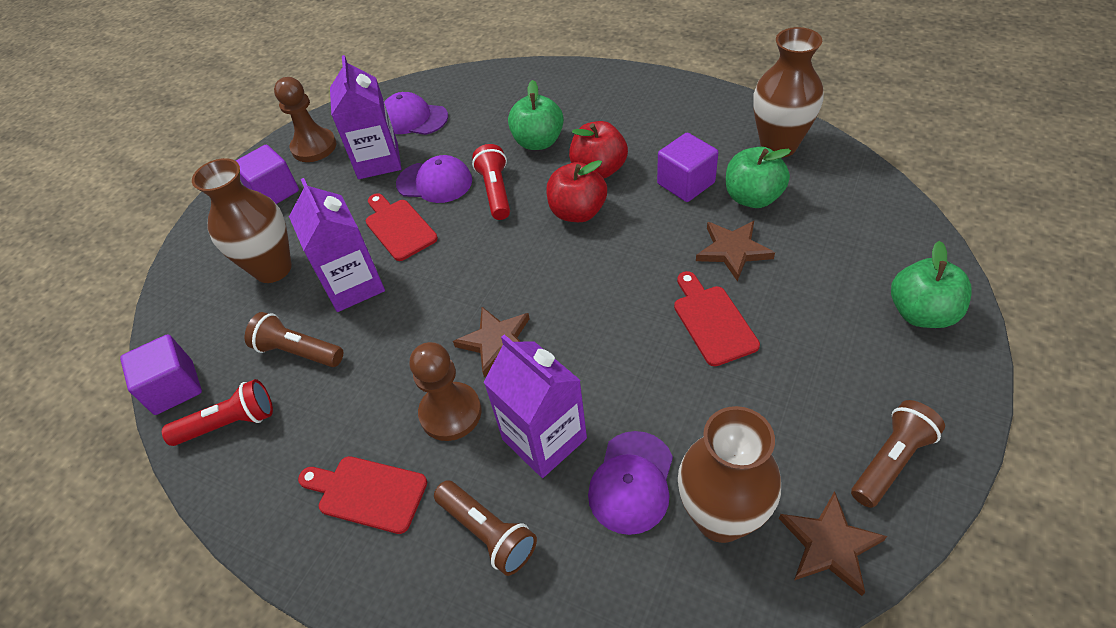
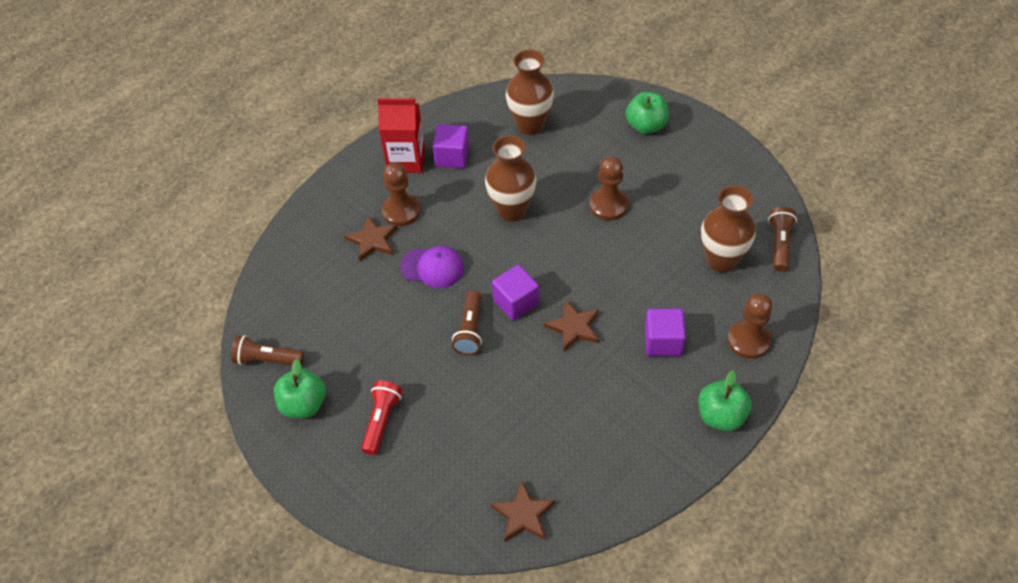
brown pawn: 2 -> 3
purple cap: 3 -> 1
purple carton: 3 -> 0
red apple: 2 -> 0
red carton: 0 -> 1
red cutting board: 3 -> 0
red flashlight: 2 -> 1

